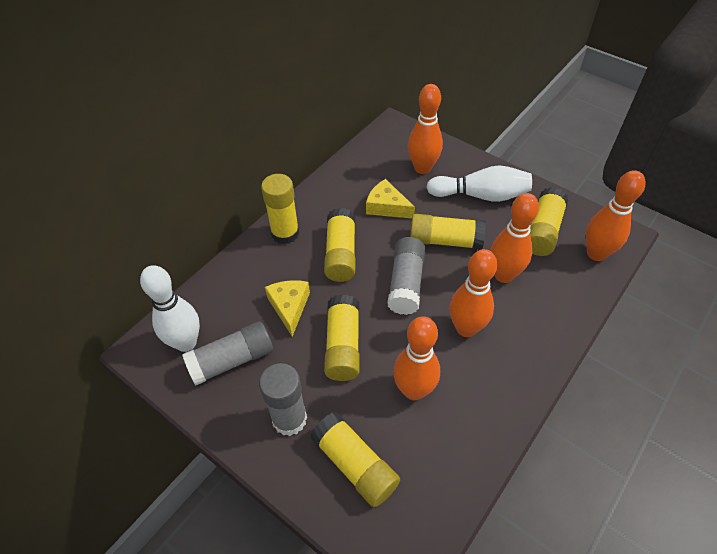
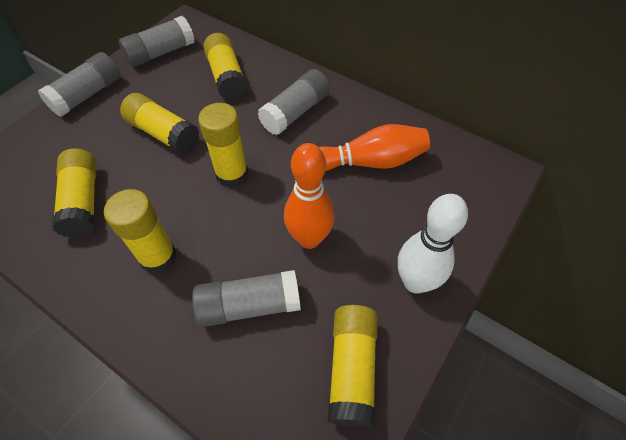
grey glue stick: 3 -> 4
orange bowling pin: 5 -> 2
white bowling pin: 2 -> 1
yellow cheese: 2 -> 0

